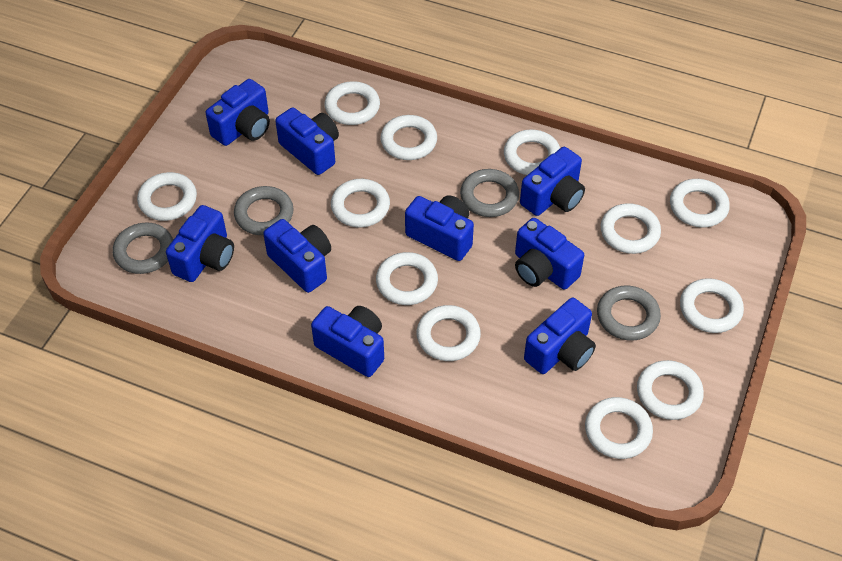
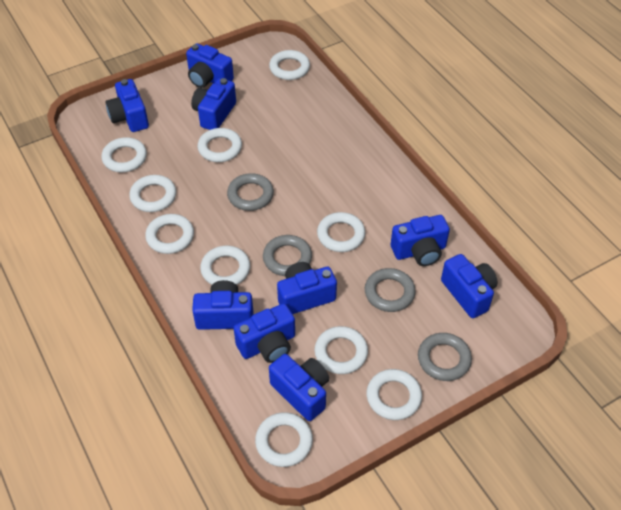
white ring: 12 -> 10

